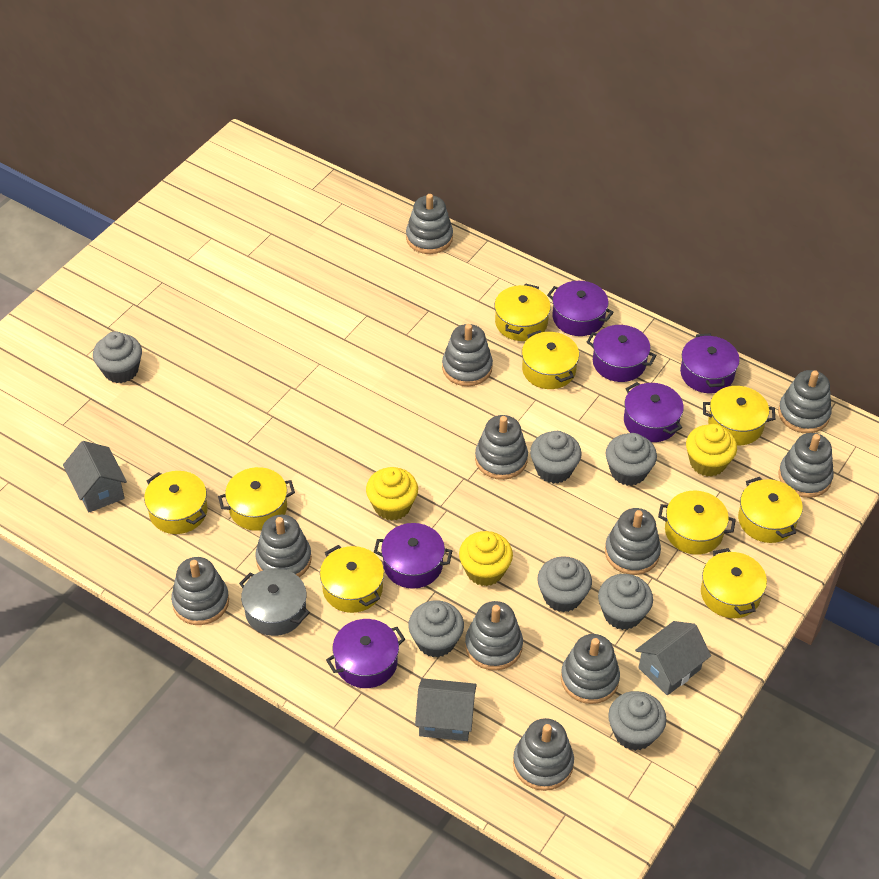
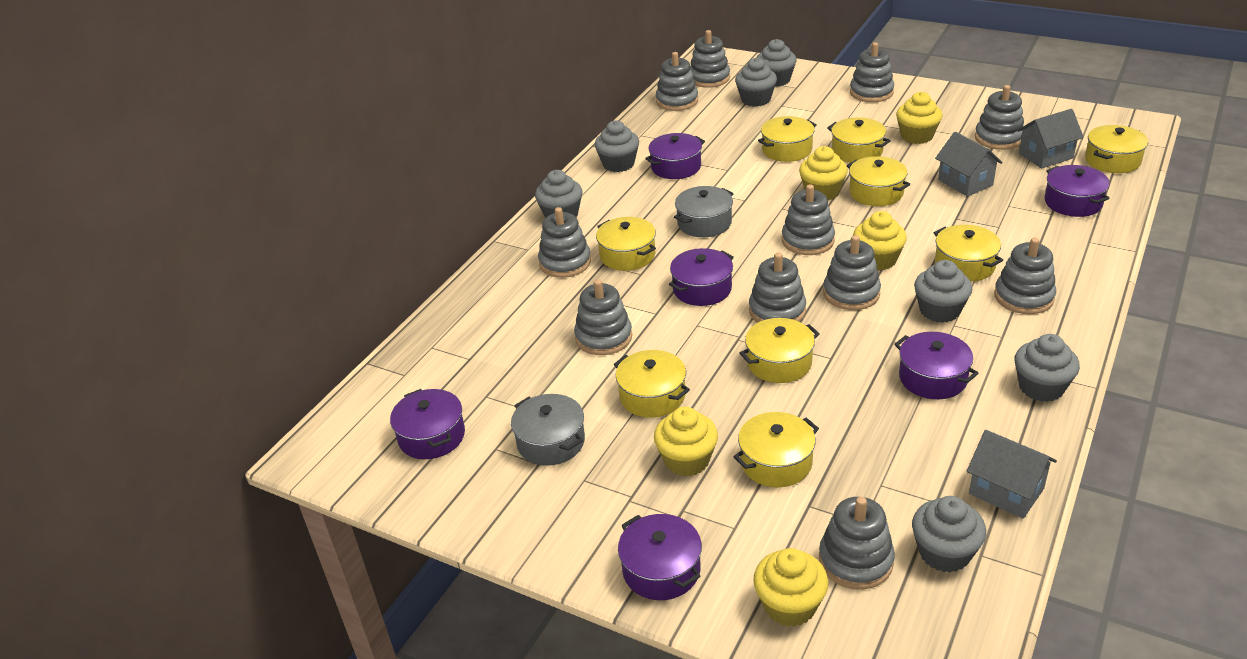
grey pot: 1 -> 2
yellow cupcake: 3 -> 5

